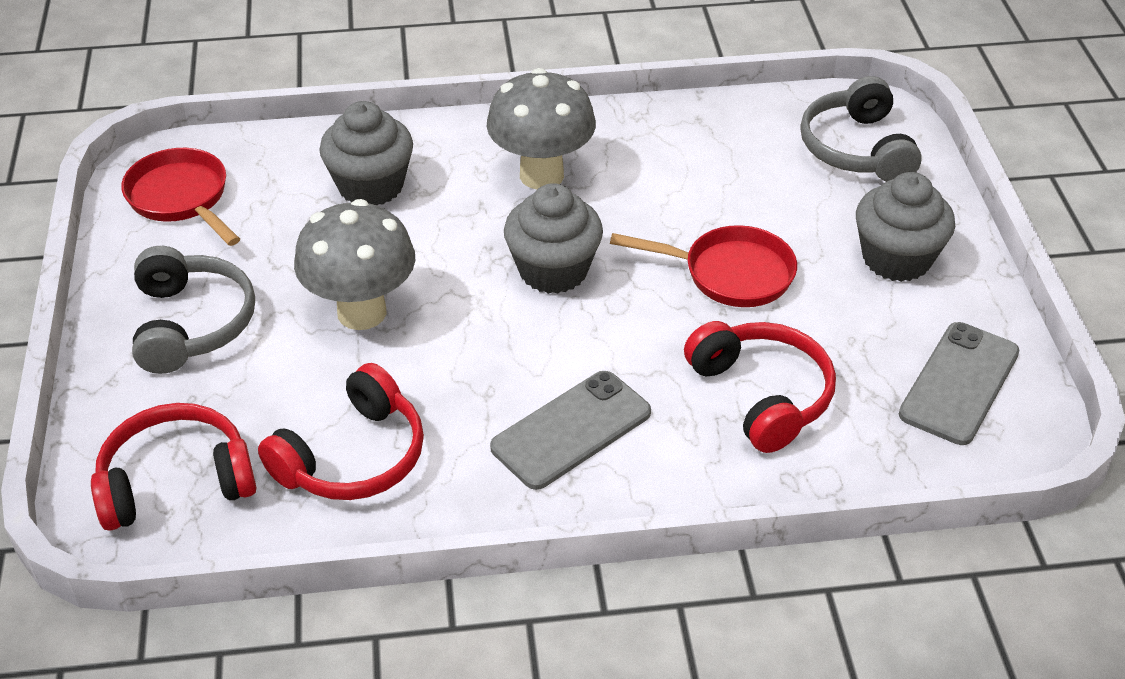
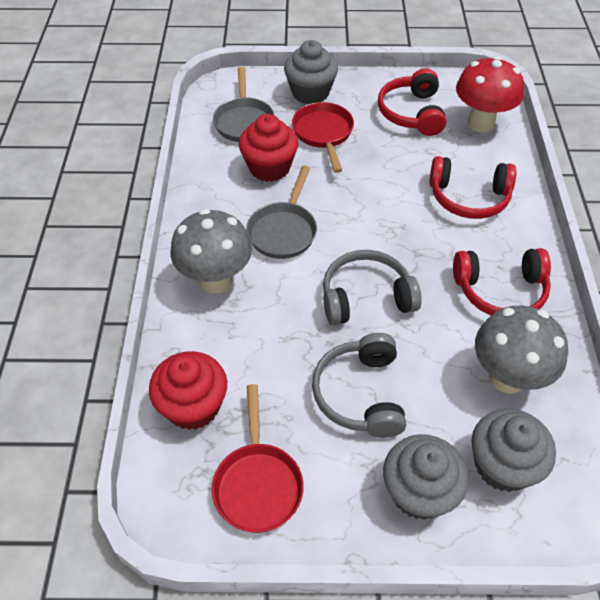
grey pan: 0 -> 2
grey phone: 2 -> 0
red cupcake: 0 -> 2
red mushroom: 0 -> 1

